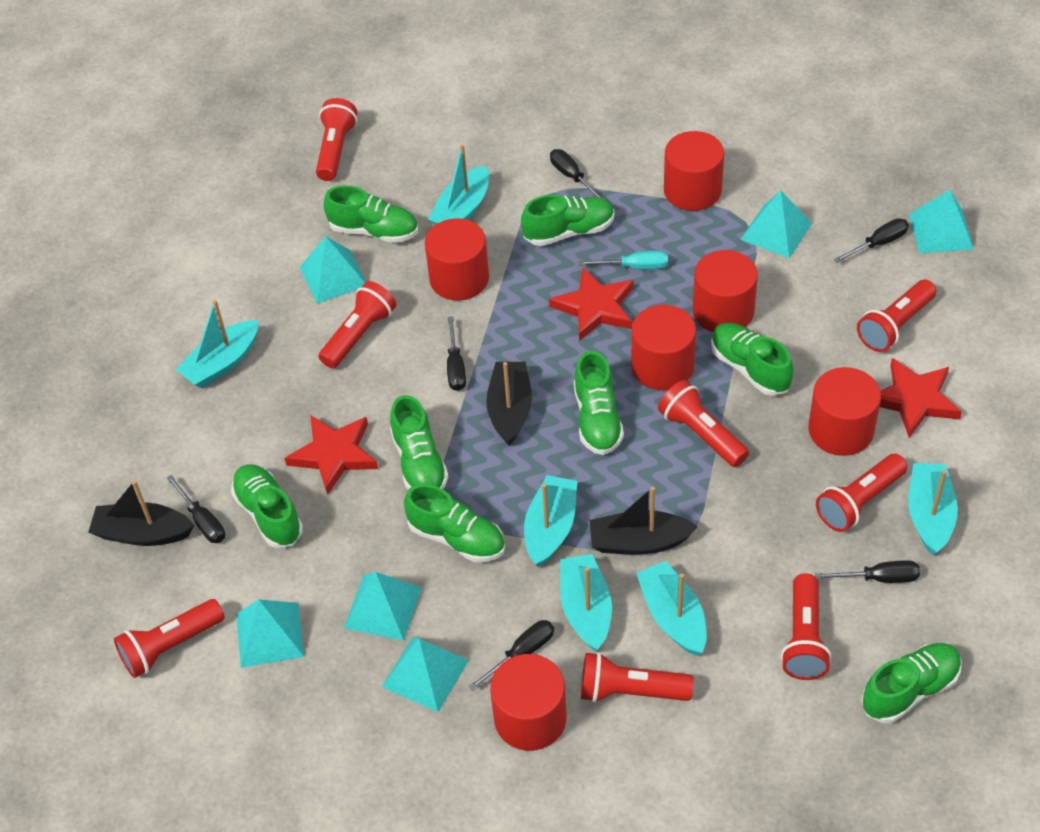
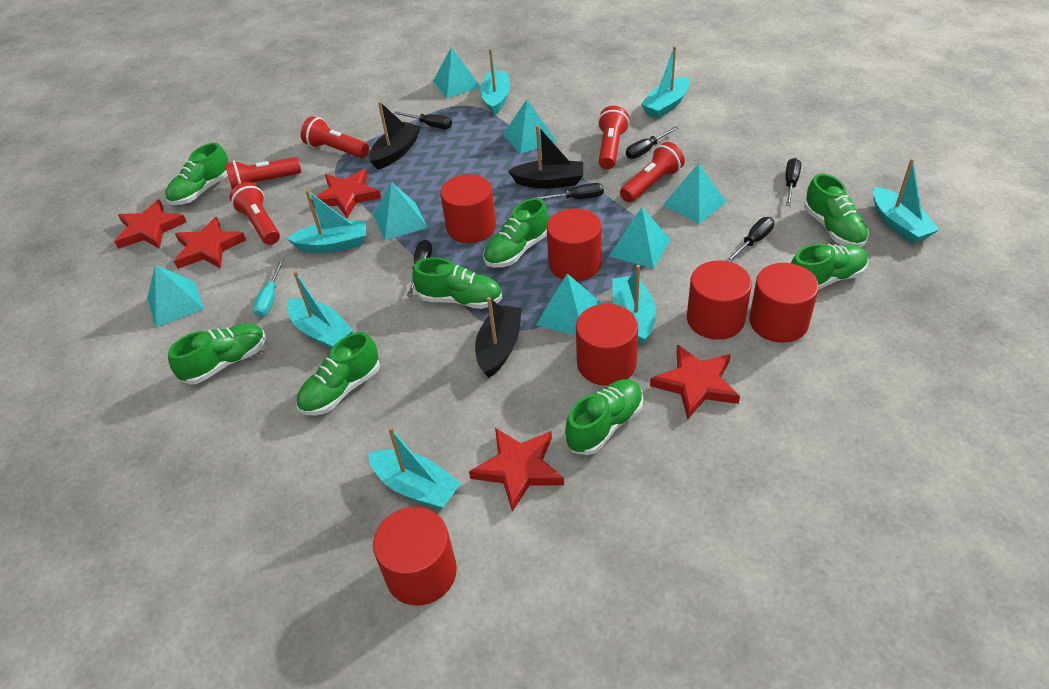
red flashlight: 8 -> 5
red star: 3 -> 5
turquoise boat: 6 -> 7
turquoise pyramid: 6 -> 7

